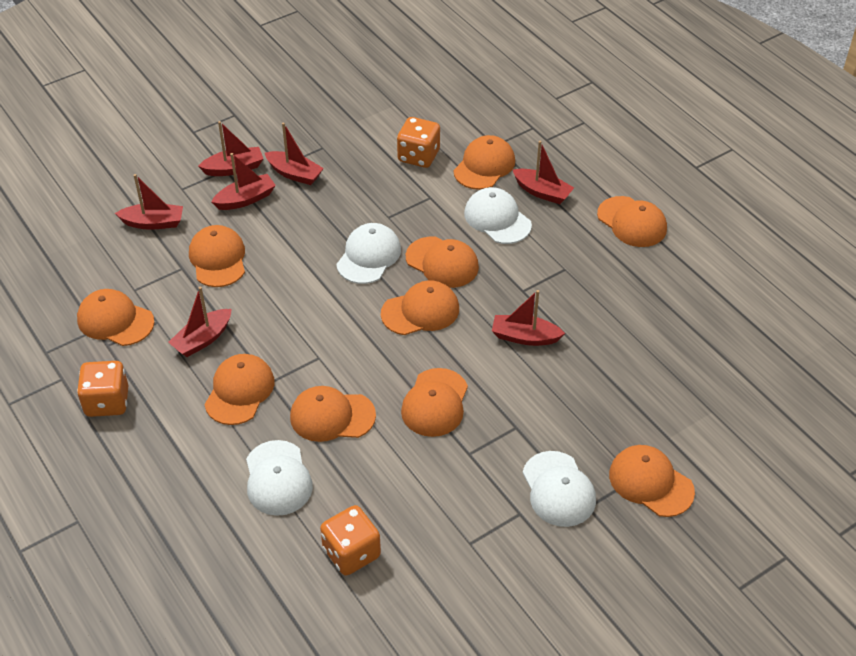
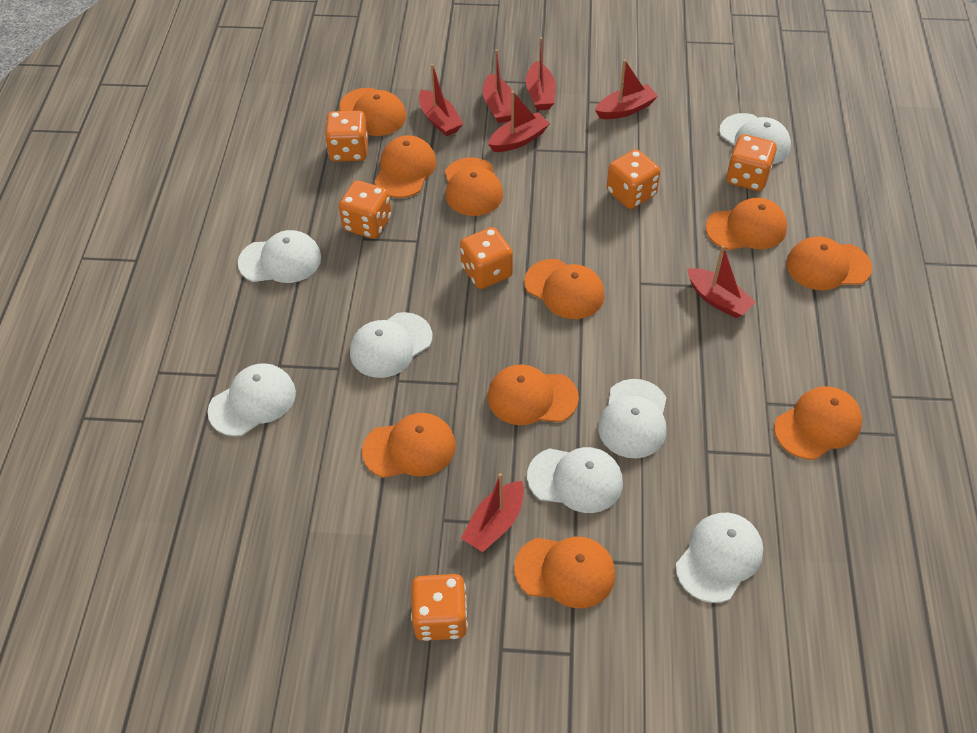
orange dice: 3 -> 6
white cap: 4 -> 7

